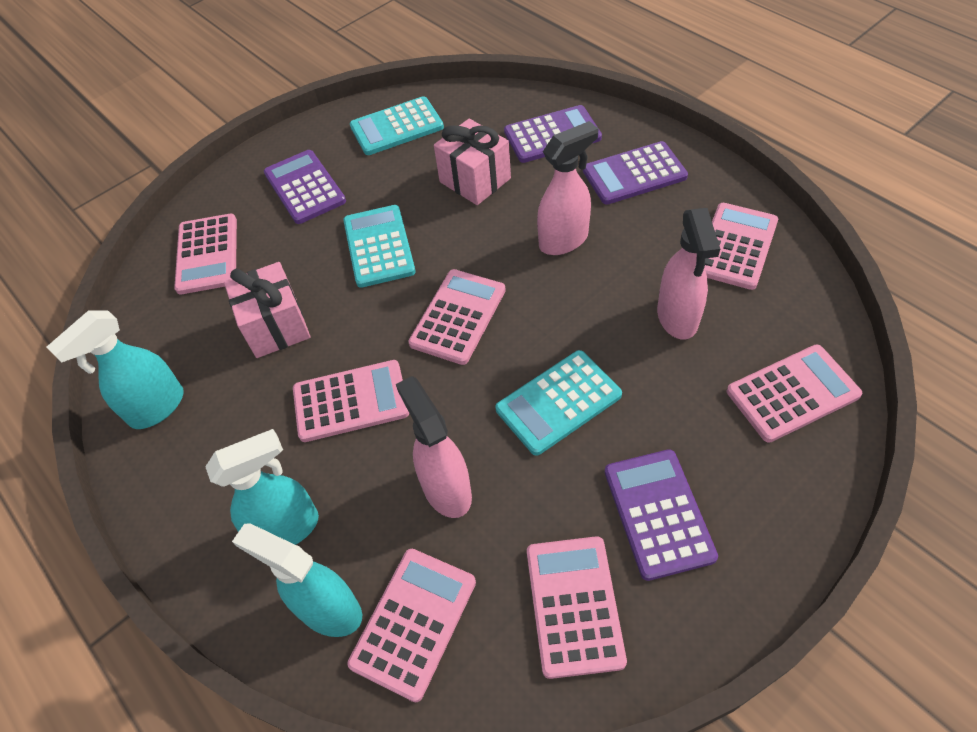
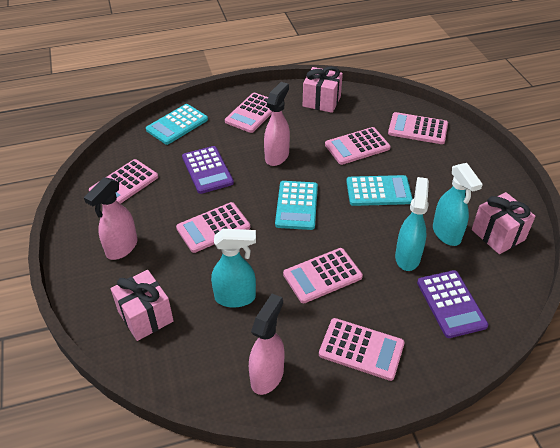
pink gift: 2 -> 3
purple calculator: 4 -> 2

